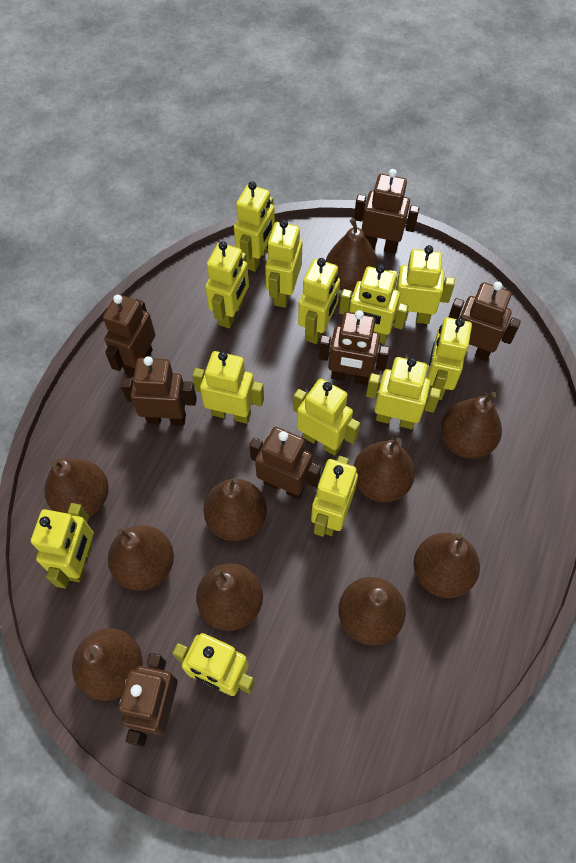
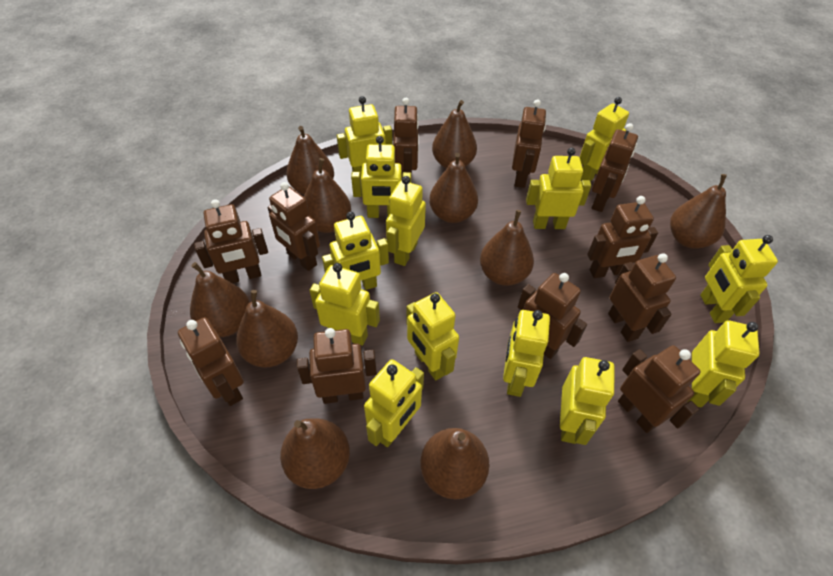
brown robot: 7 -> 11

